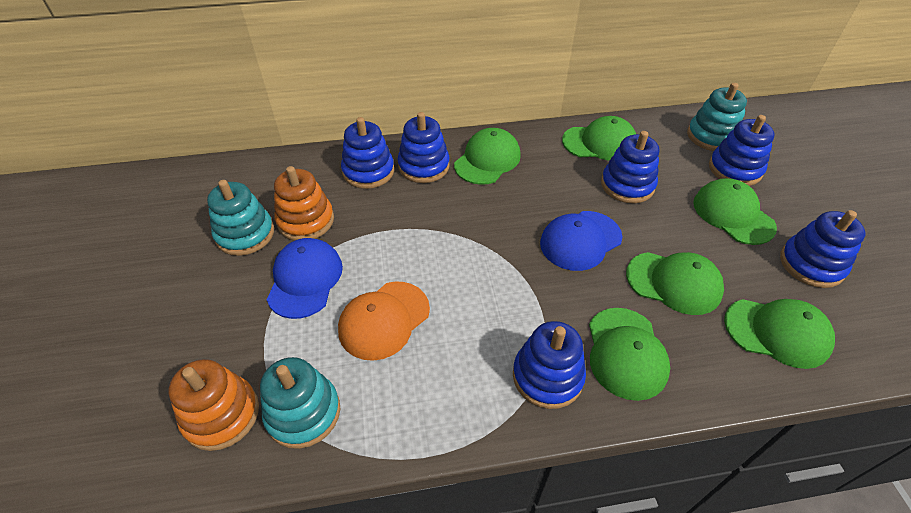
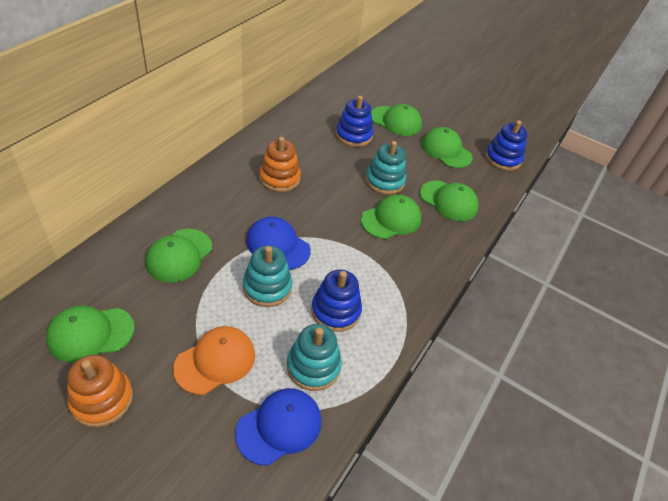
blue stacking toy: 6 -> 3

